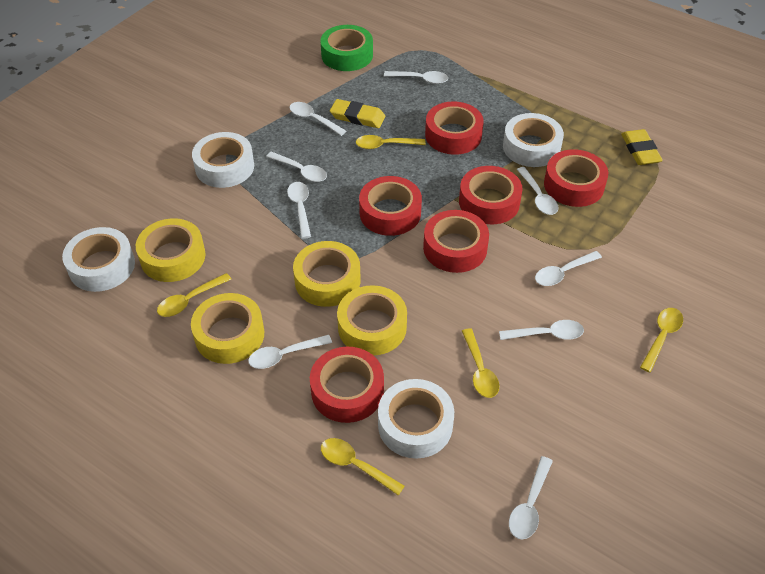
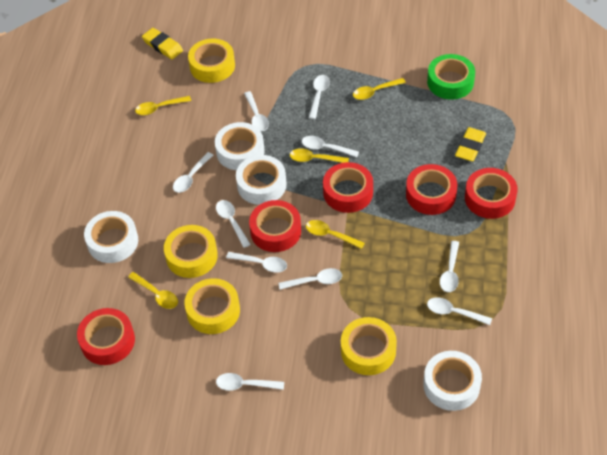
red tape: 6 -> 5
white spoon: 9 -> 10

